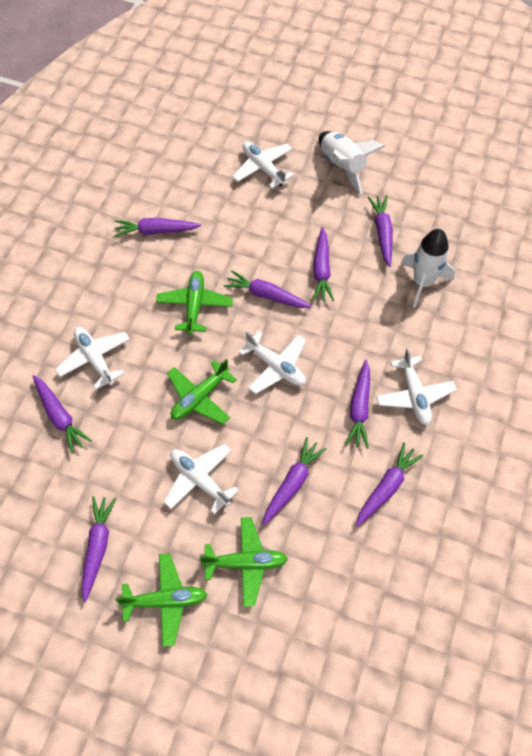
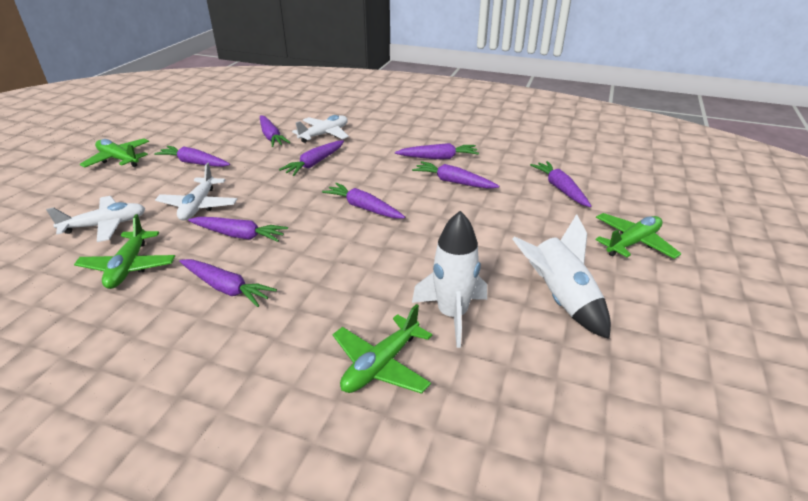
white plane: 5 -> 3

